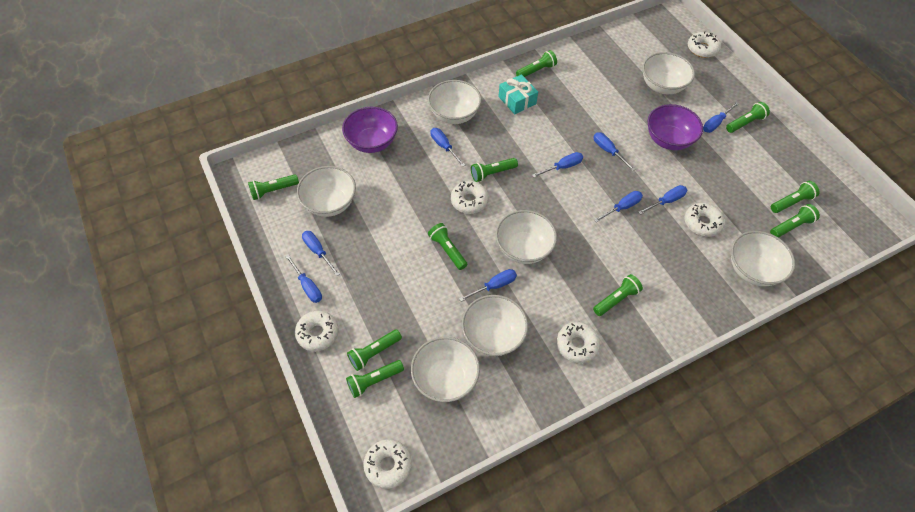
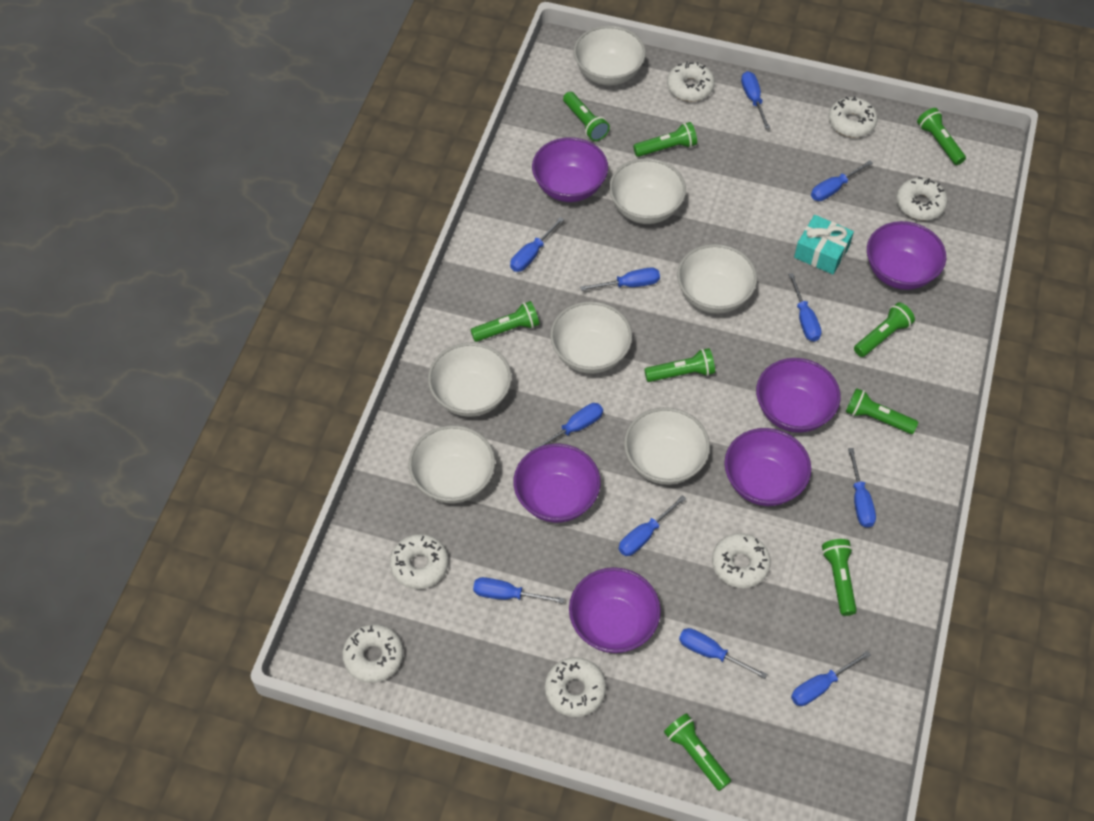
blue screwdriver: 9 -> 11
green flashlight: 10 -> 9
purple bowl: 2 -> 6
white donut: 6 -> 7

